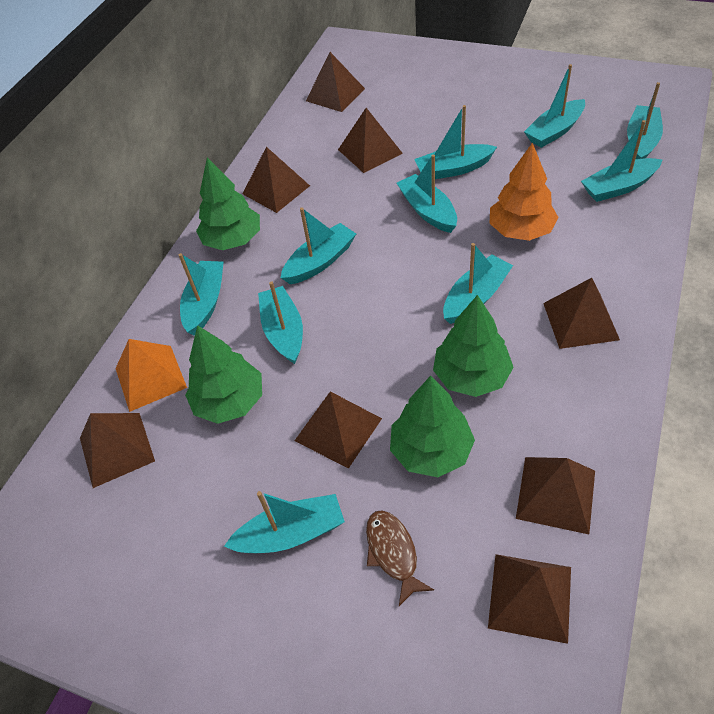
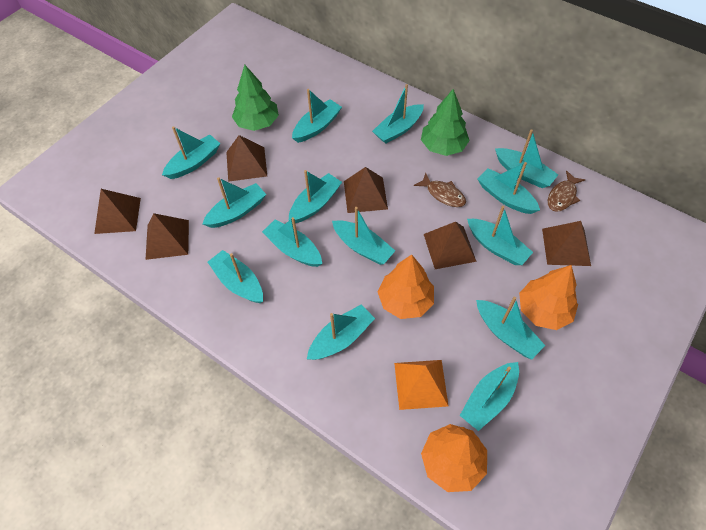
brown fish: 1 -> 2
brown pyramid: 8 -> 6
green tree: 4 -> 2
orange tree: 1 -> 3
turquoise boat: 10 -> 14

